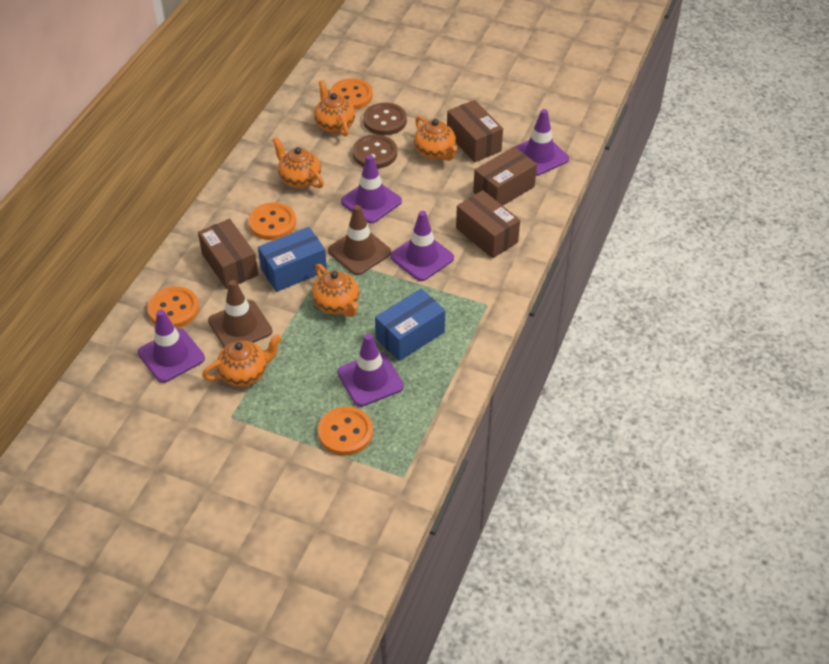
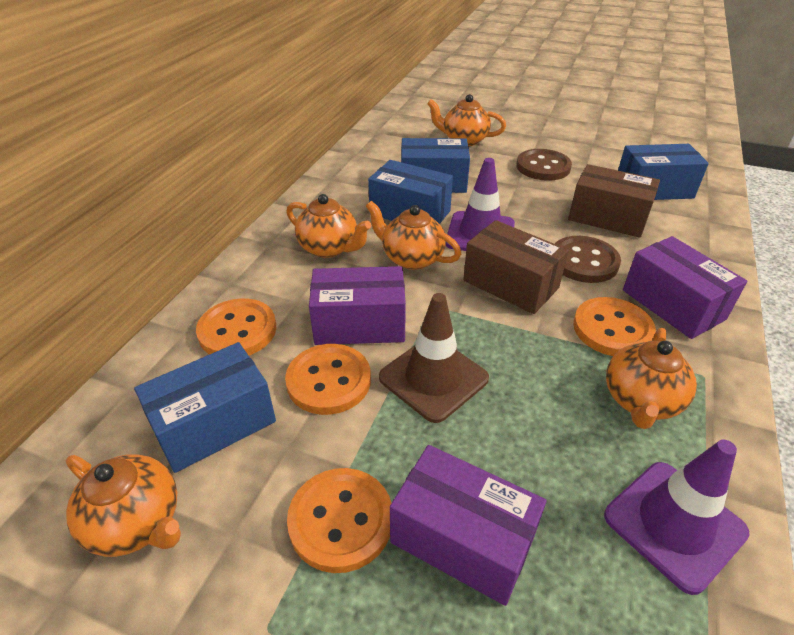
blue box: 2 -> 4
brown box: 4 -> 2
brown traffic cone: 2 -> 1
purple box: 0 -> 3
purple traffic cone: 5 -> 2

